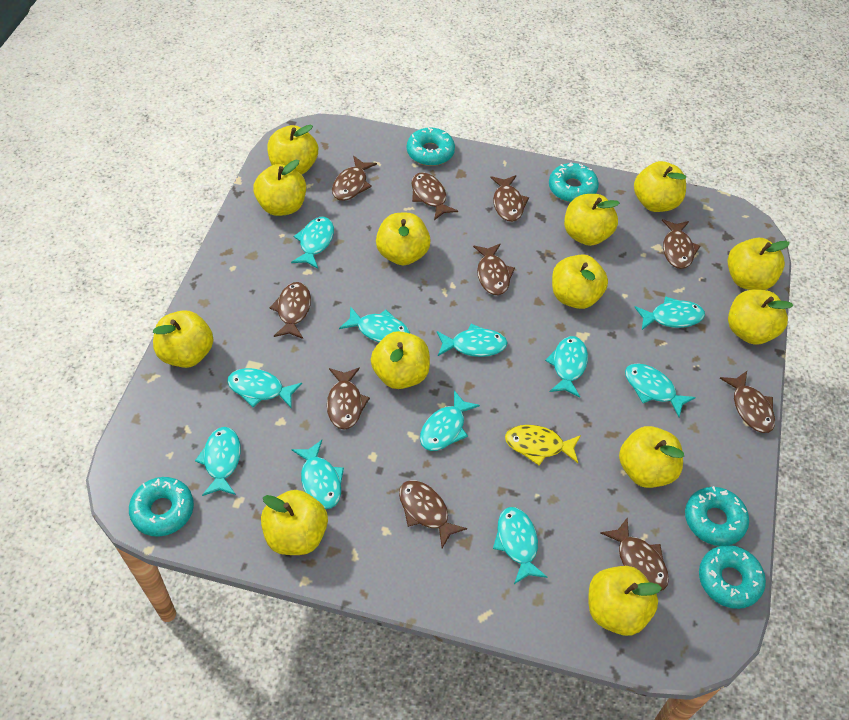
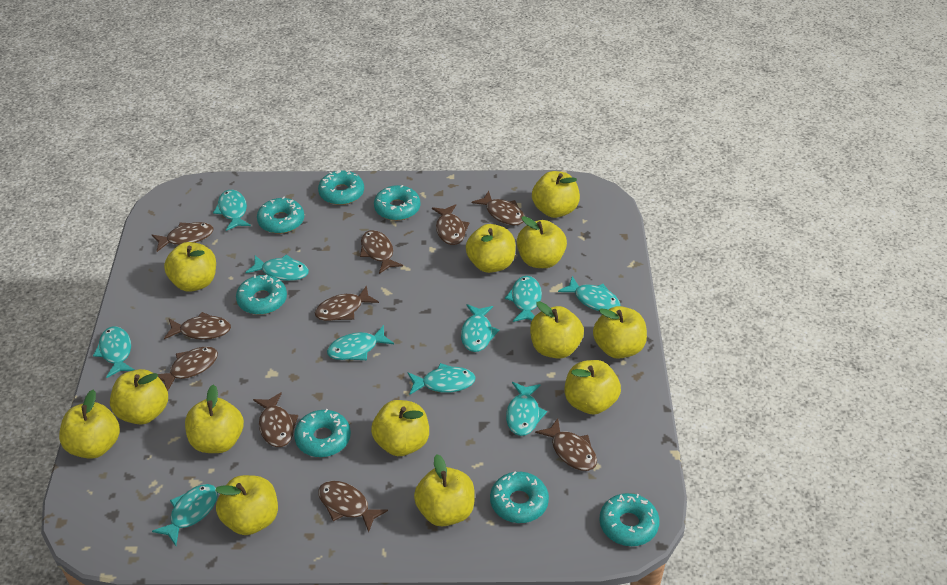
turquoise donut: 5 -> 7
turquoise fish: 11 -> 10
yellow fish: 1 -> 0

